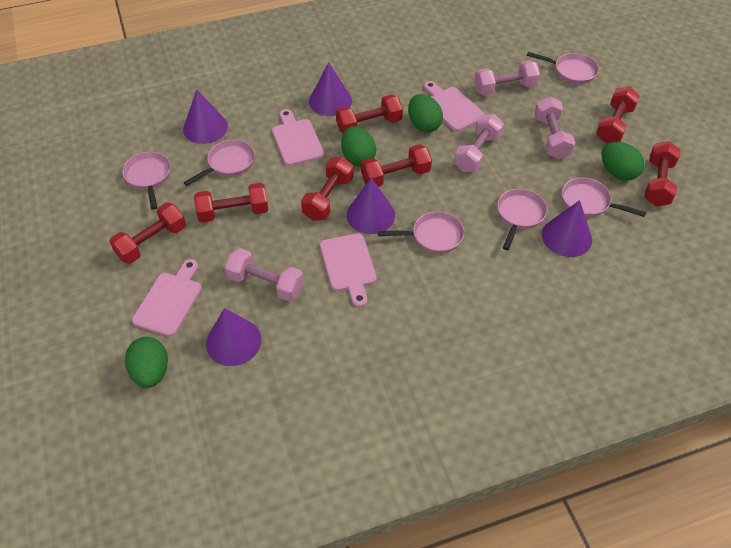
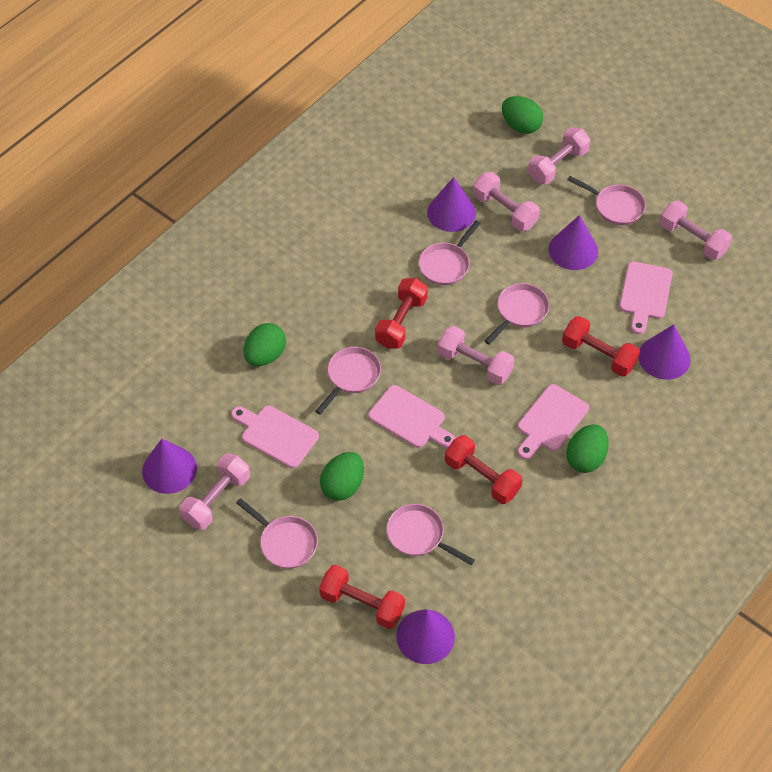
pink dumbbell: 4 -> 5
red dumbbell: 7 -> 4

